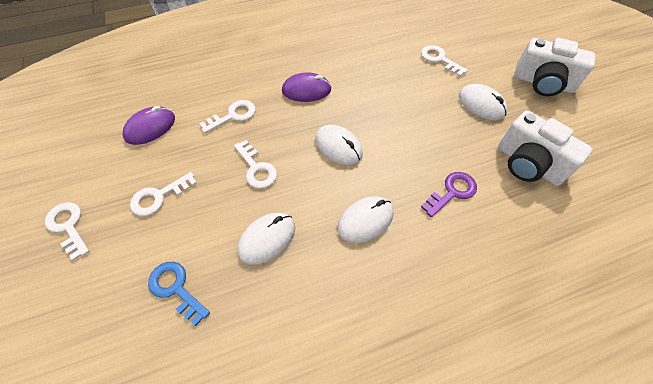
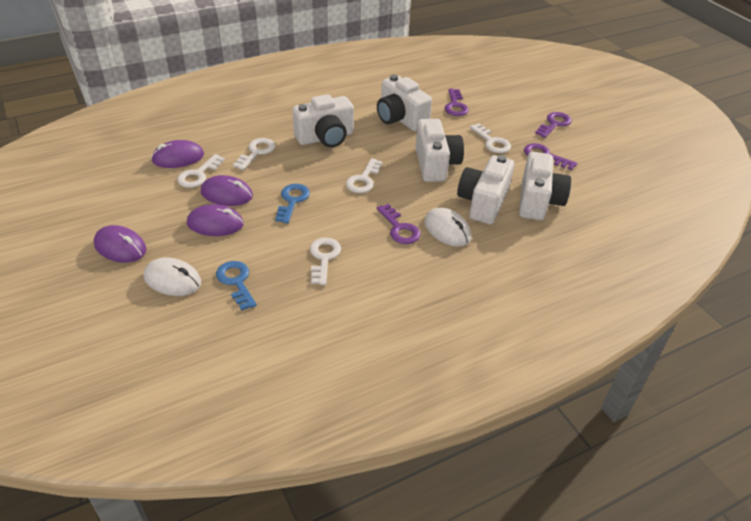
blue key: 1 -> 2
purple key: 1 -> 4
purple mouse: 2 -> 4
white camera: 2 -> 5
white mouse: 4 -> 2

